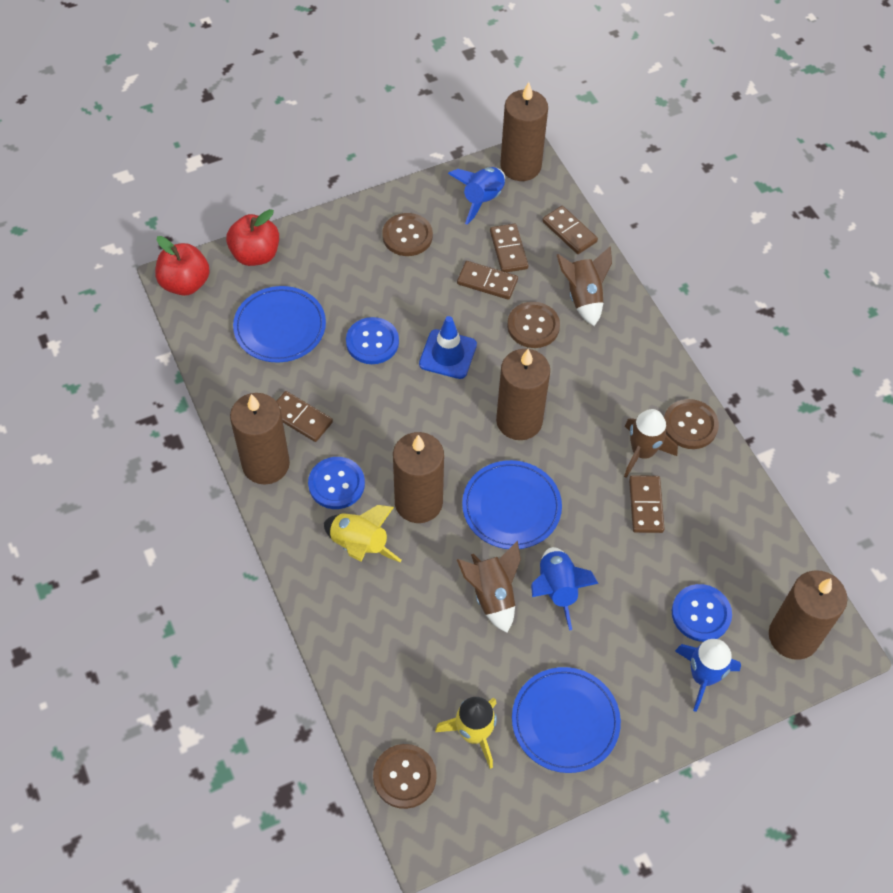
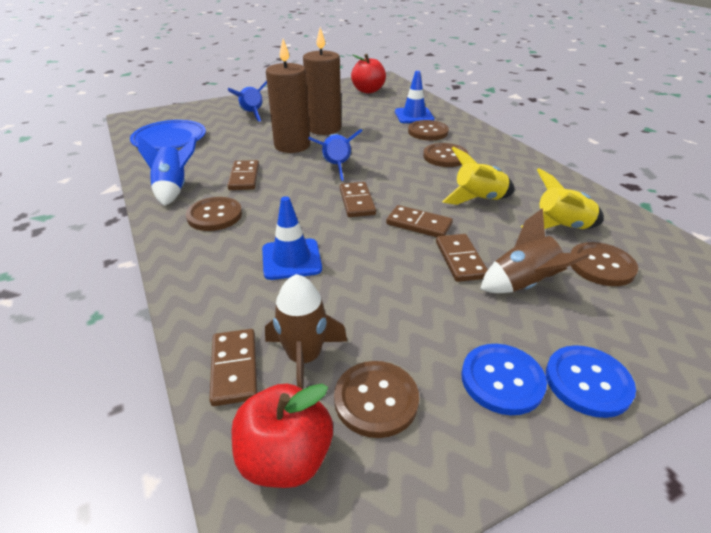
blue button: 3 -> 2
blue plate: 3 -> 1
blue traffic cone: 1 -> 2
brown button: 4 -> 5
brown candle: 5 -> 2
brown rocket: 3 -> 2

